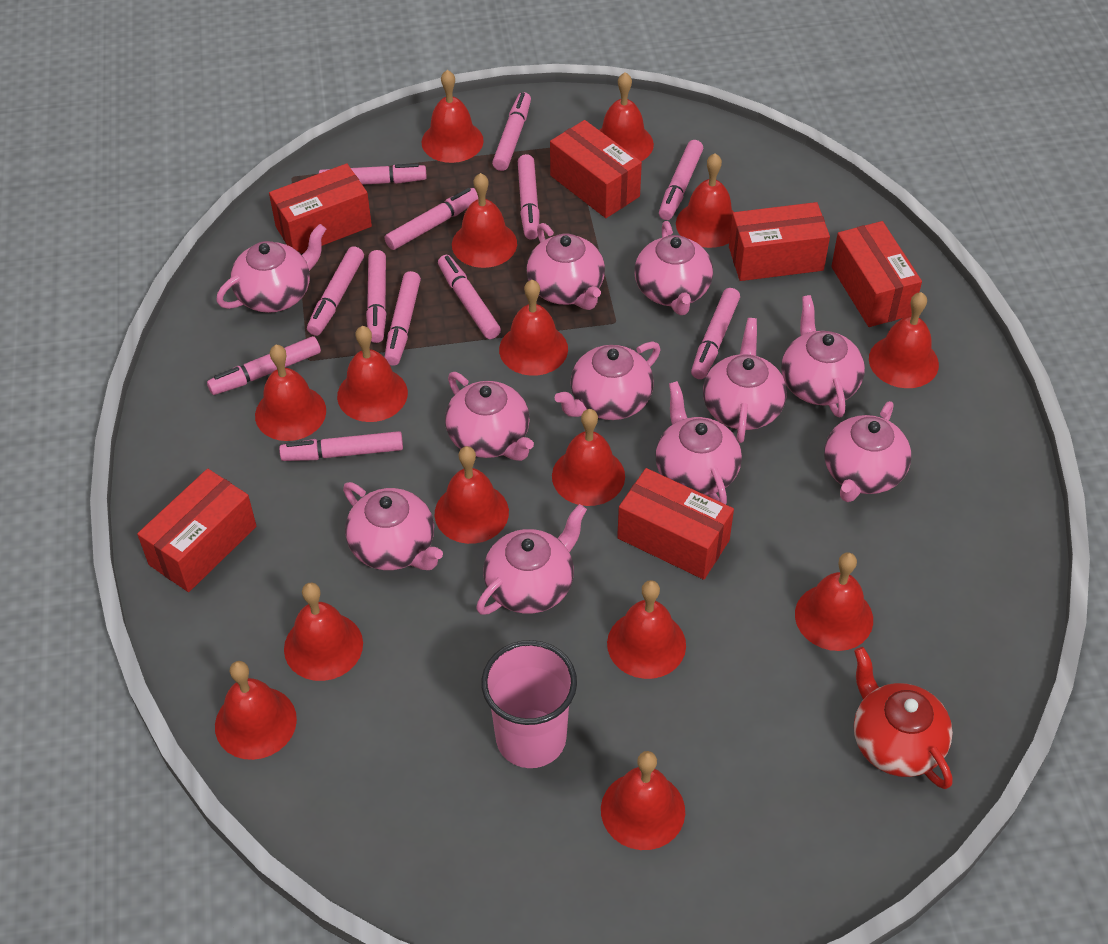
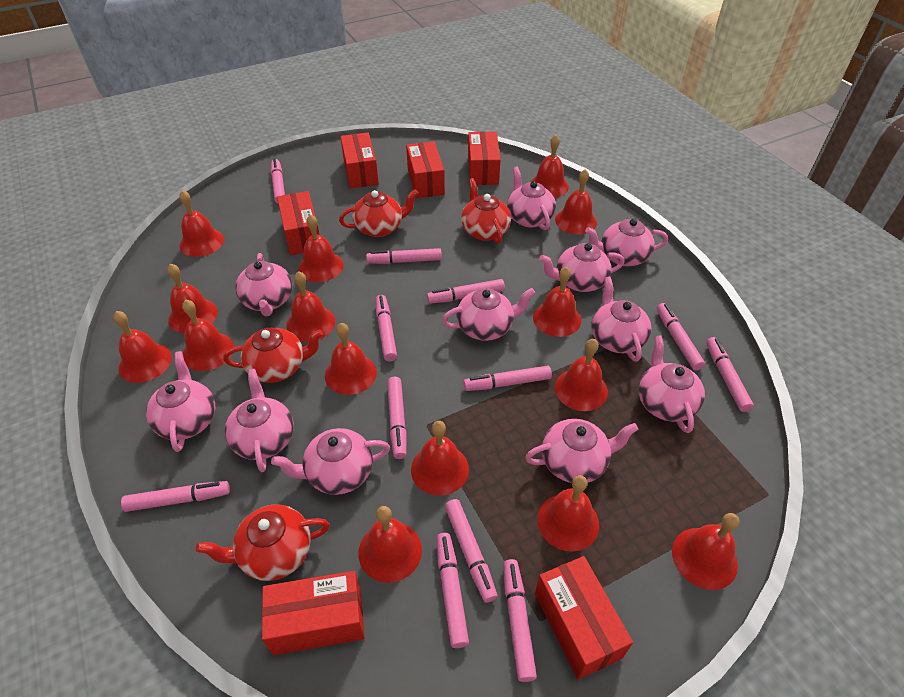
pink cup: 1 -> 0
red teapot: 1 -> 4

